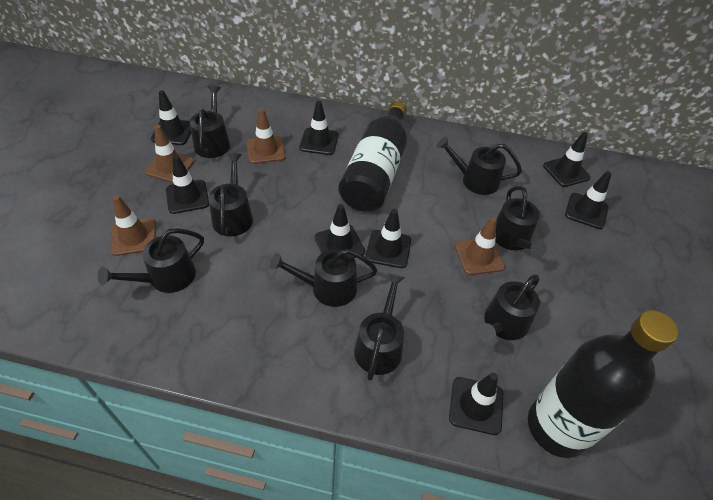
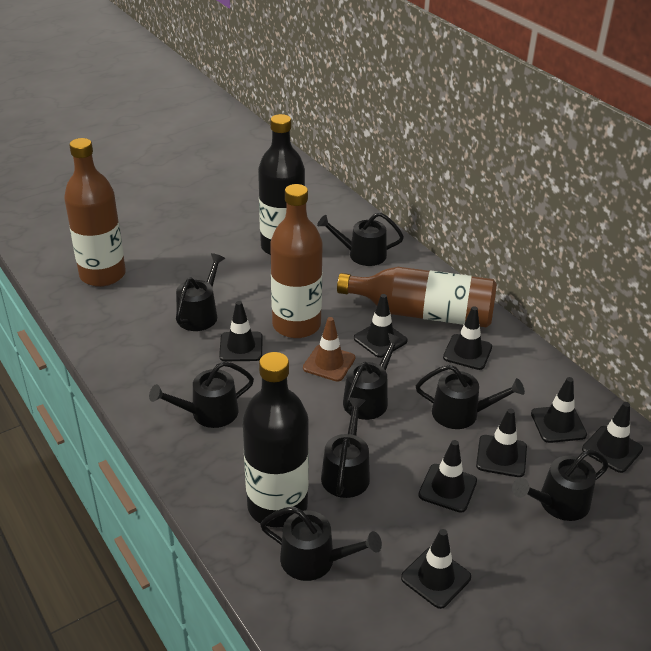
brown bottle: 0 -> 3
brown traffic cone: 4 -> 1

